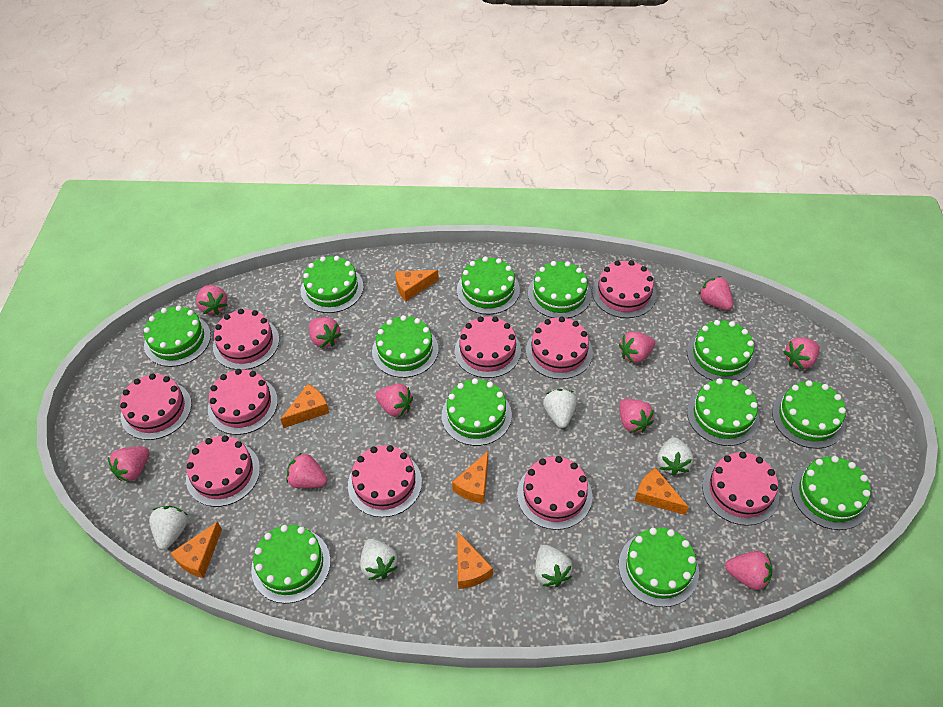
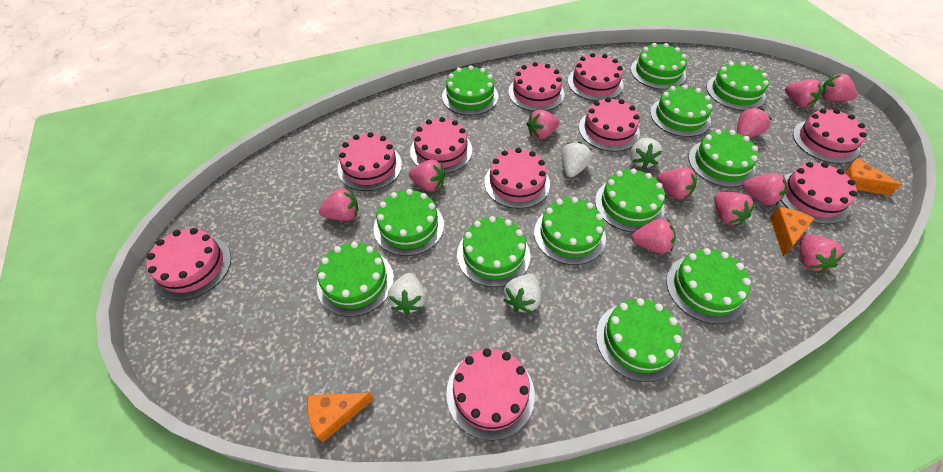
orange cheese: 6 -> 3
pink strawberry: 10 -> 11
white strawberry: 5 -> 4

